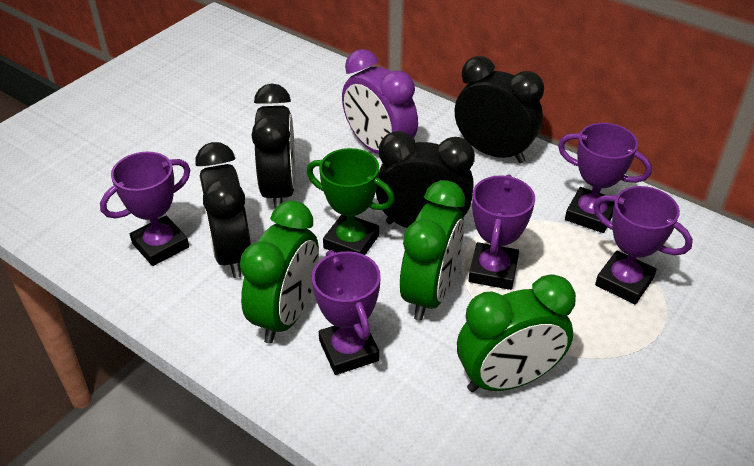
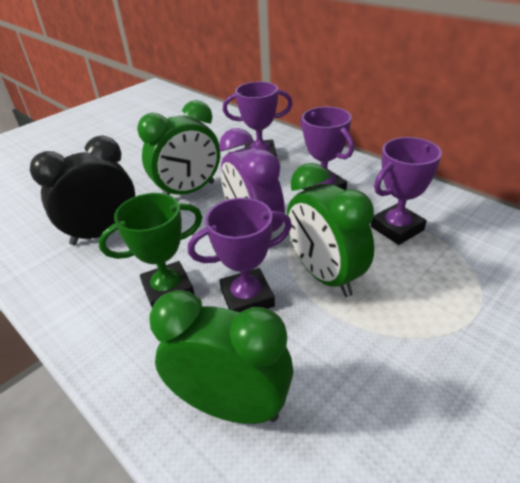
black clock: 4 -> 1
purple trophy: 5 -> 4

